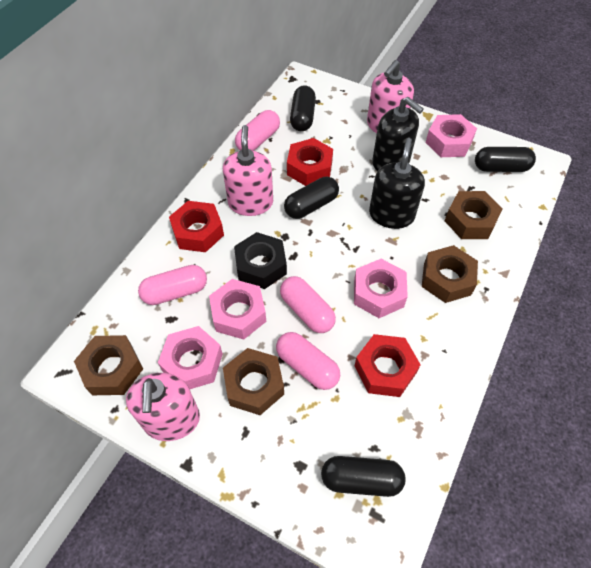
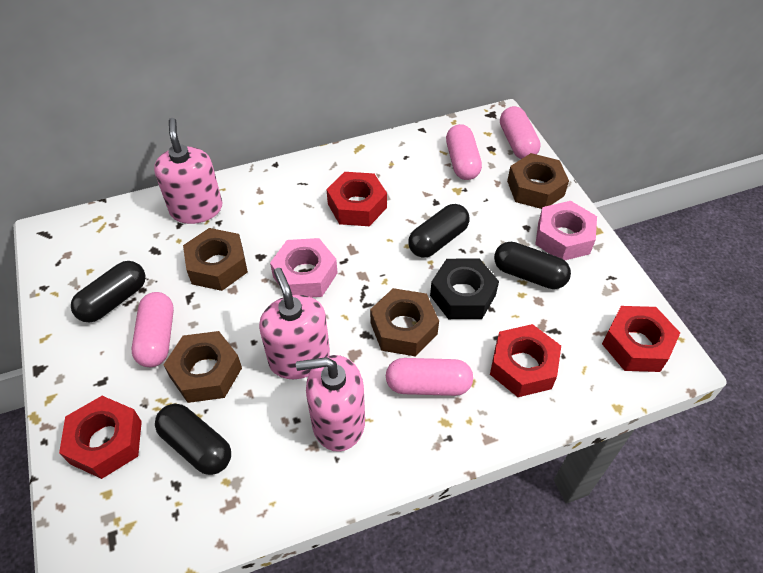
black soap dispenser: 2 -> 0
pink nut: 4 -> 2
red nut: 3 -> 4

